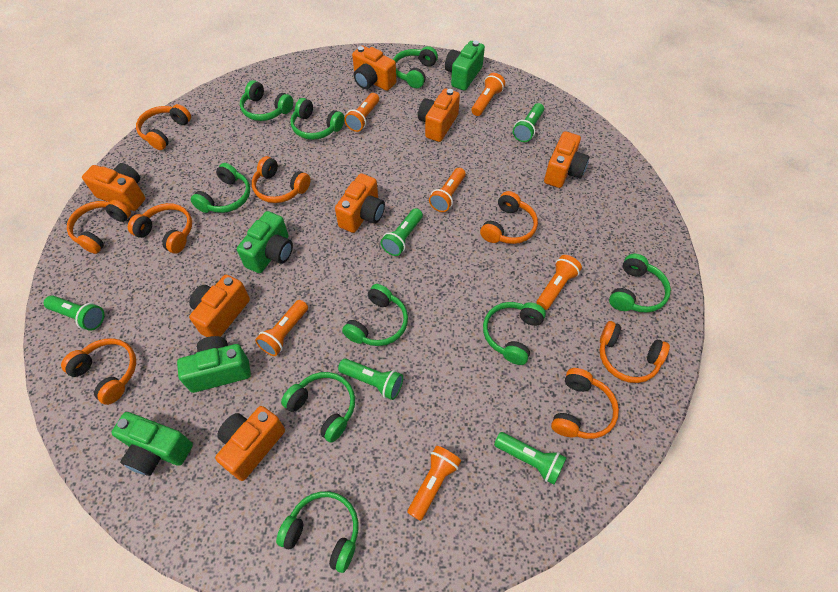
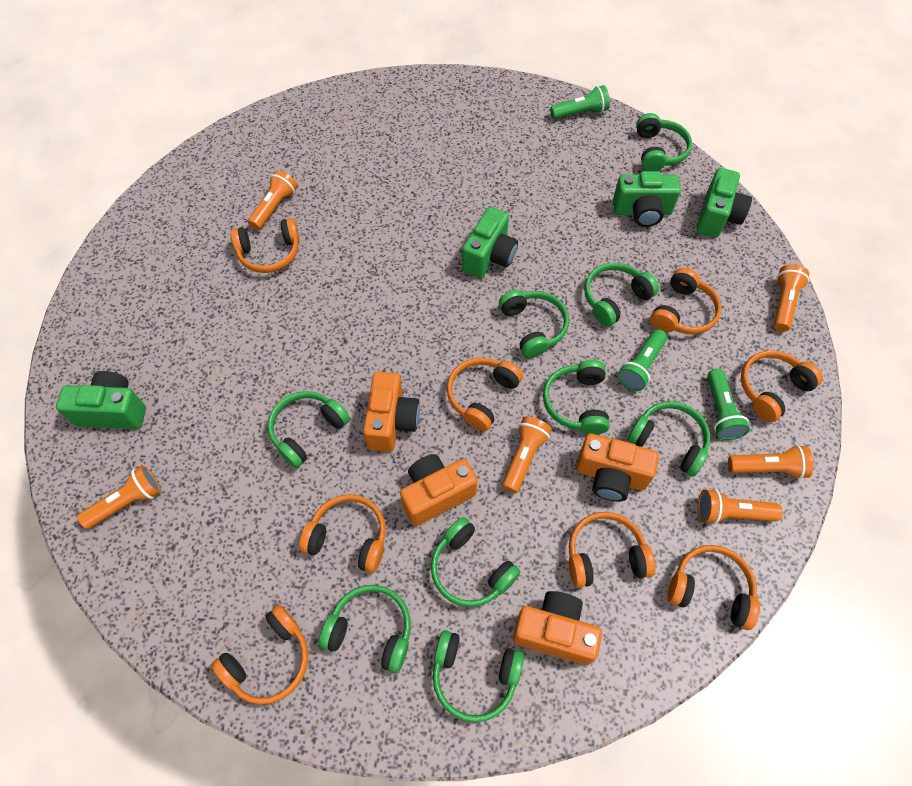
green flashlight: 5 -> 3
orange camera: 7 -> 4

